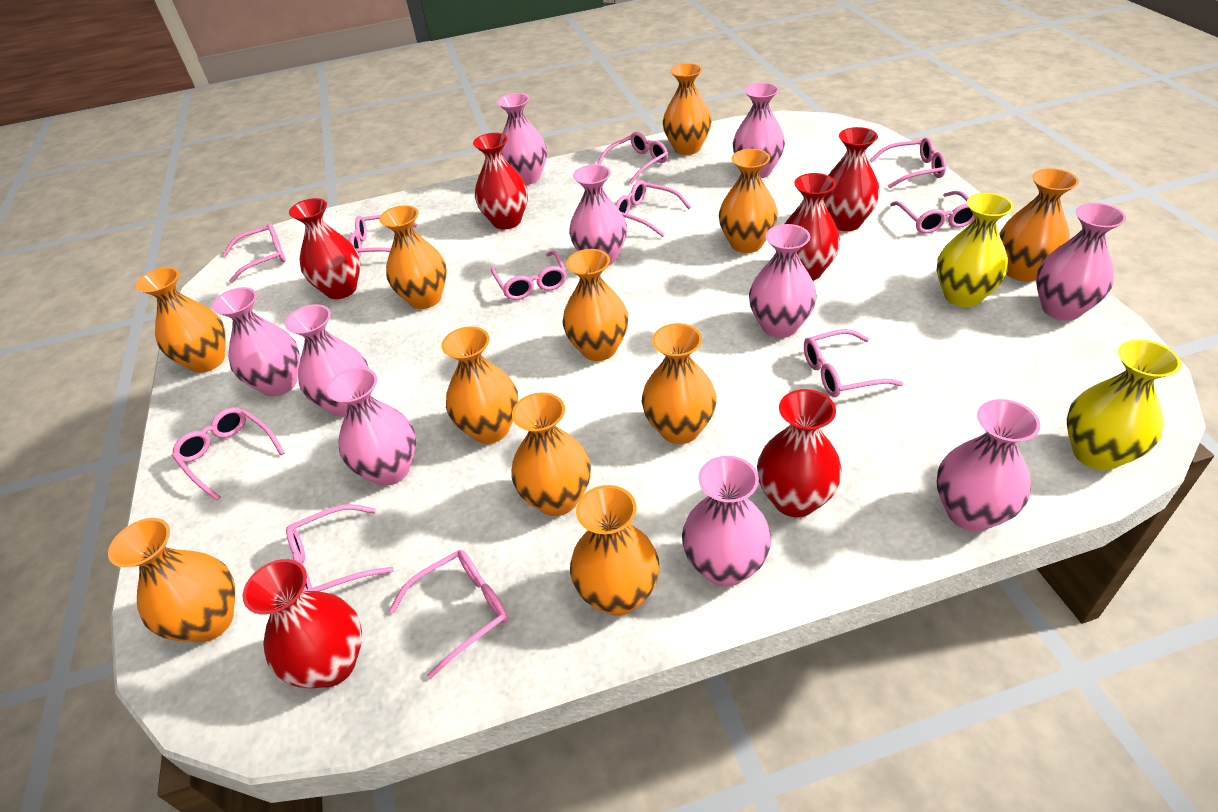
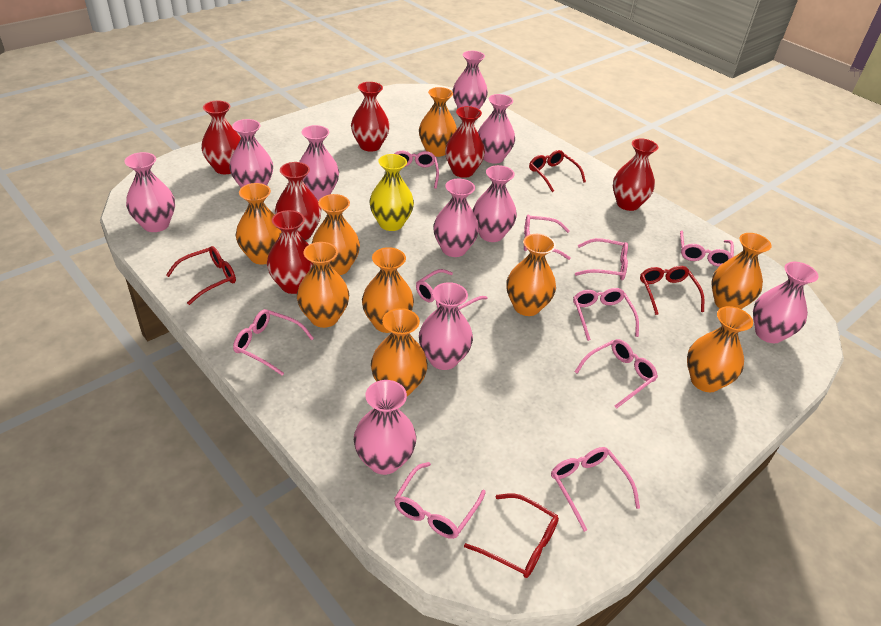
orange vase: 11 -> 9
pink glasses: 11 -> 10
red glasses: 0 -> 4
yellow vase: 2 -> 1

